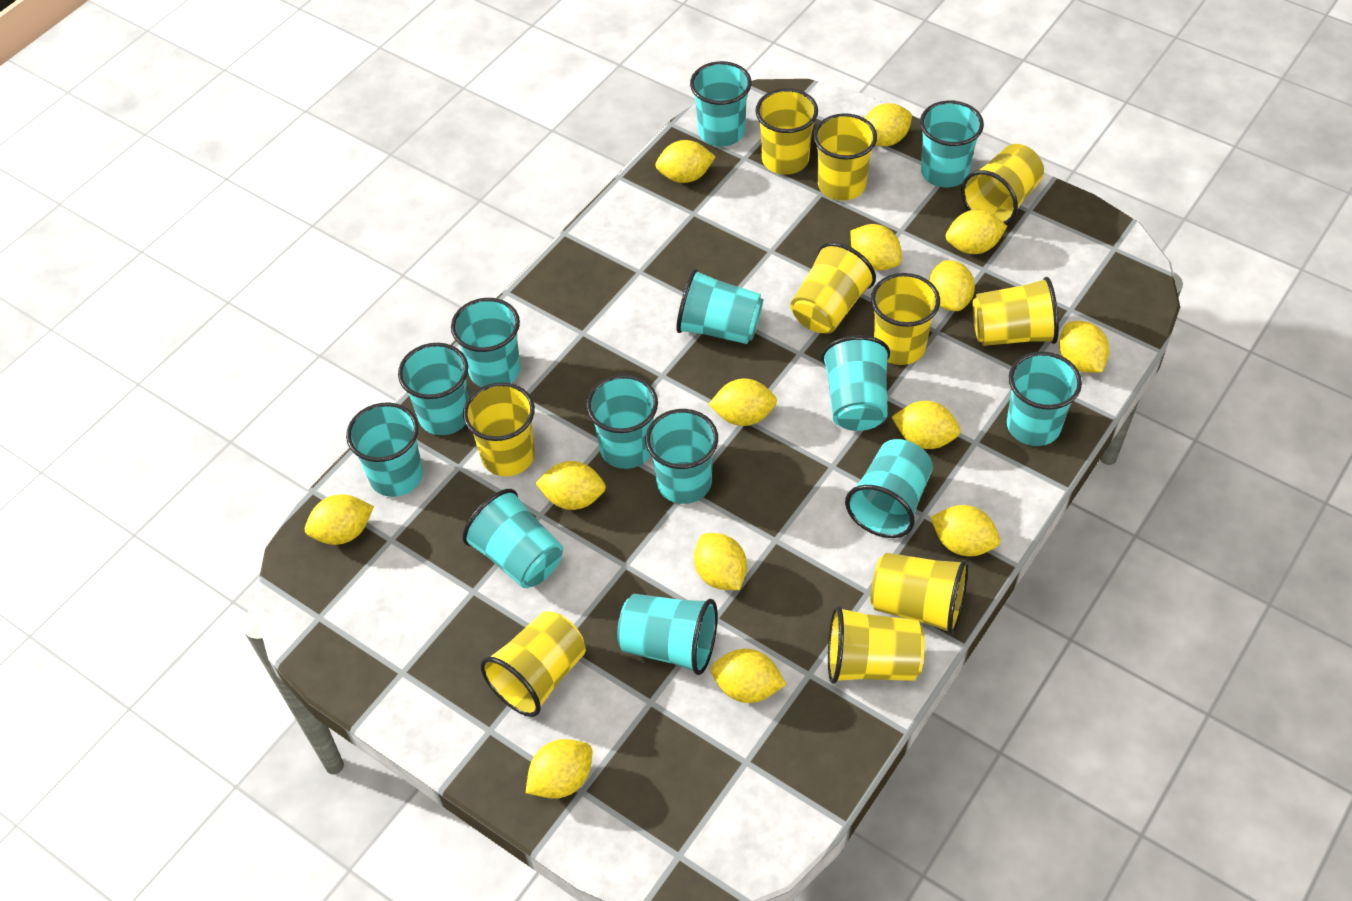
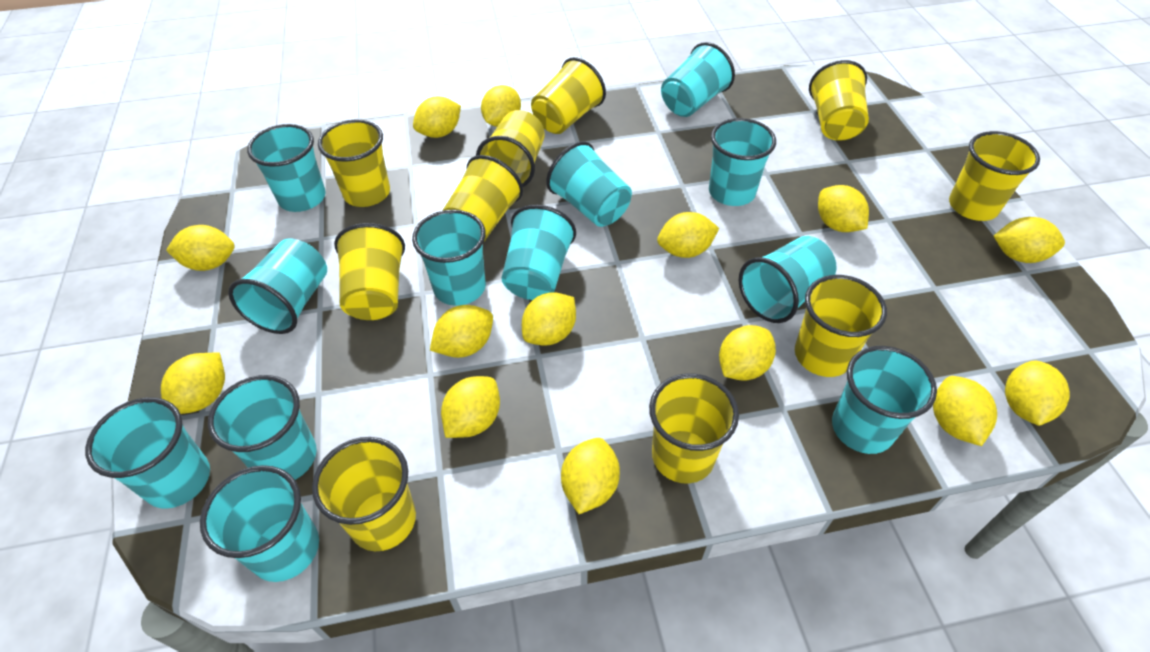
turquoise cup: 13 -> 12

